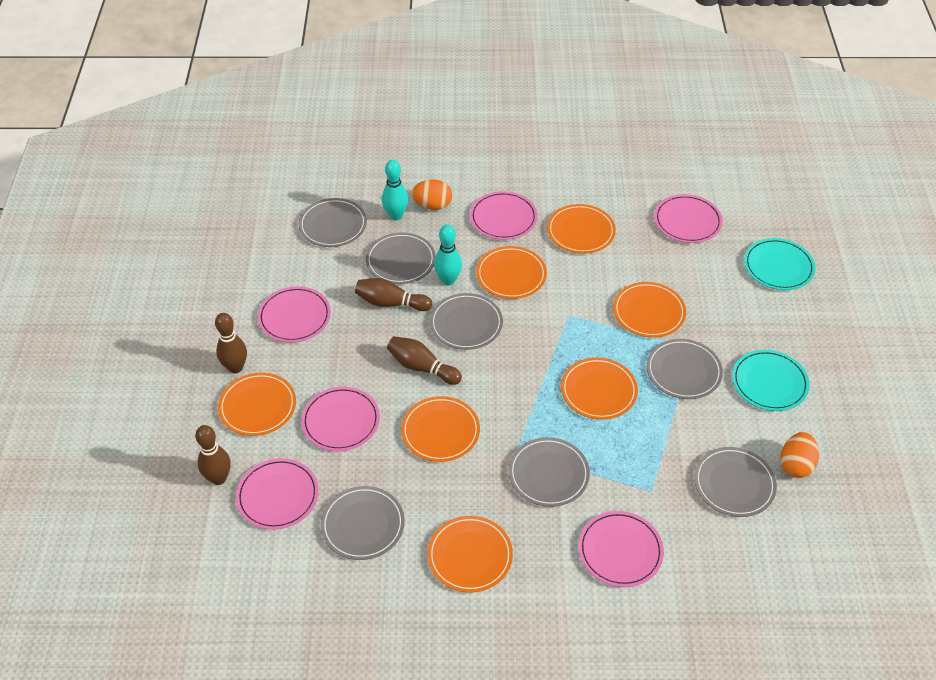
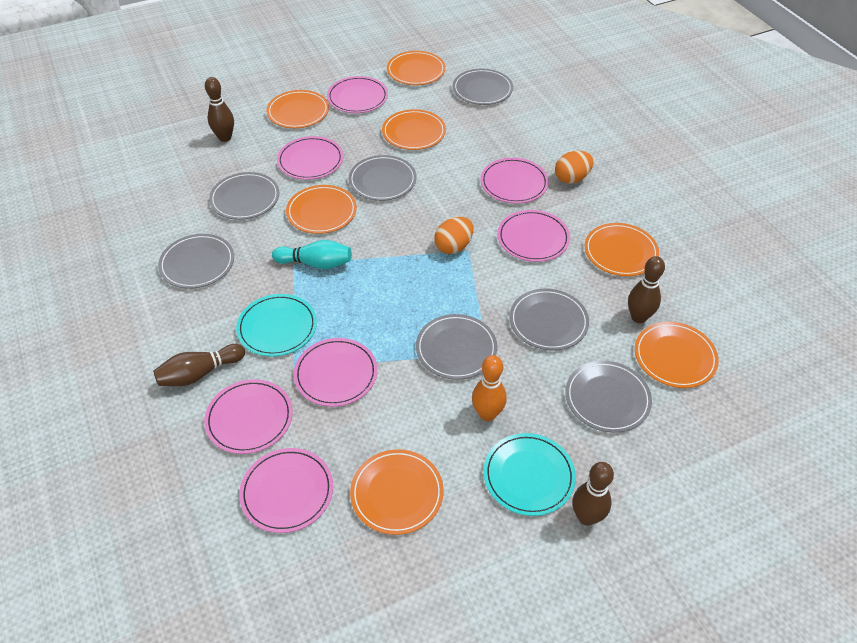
orange bowling pin: 0 -> 1
pink plate: 6 -> 7
turquoise bowling pin: 2 -> 1

